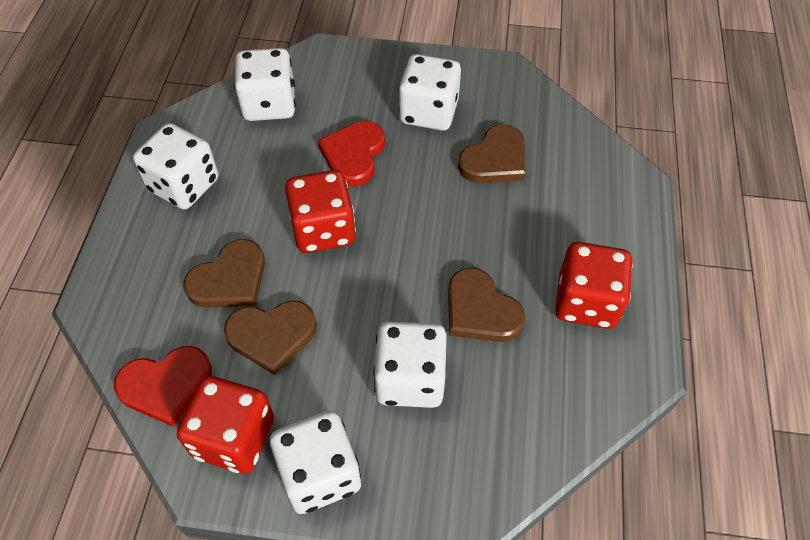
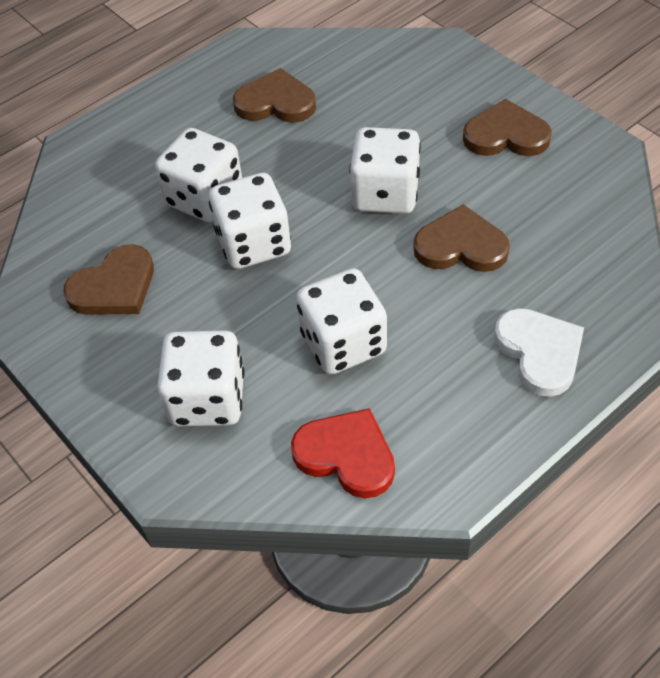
red dice: 3 -> 0
red heart: 2 -> 1
white heart: 0 -> 1

